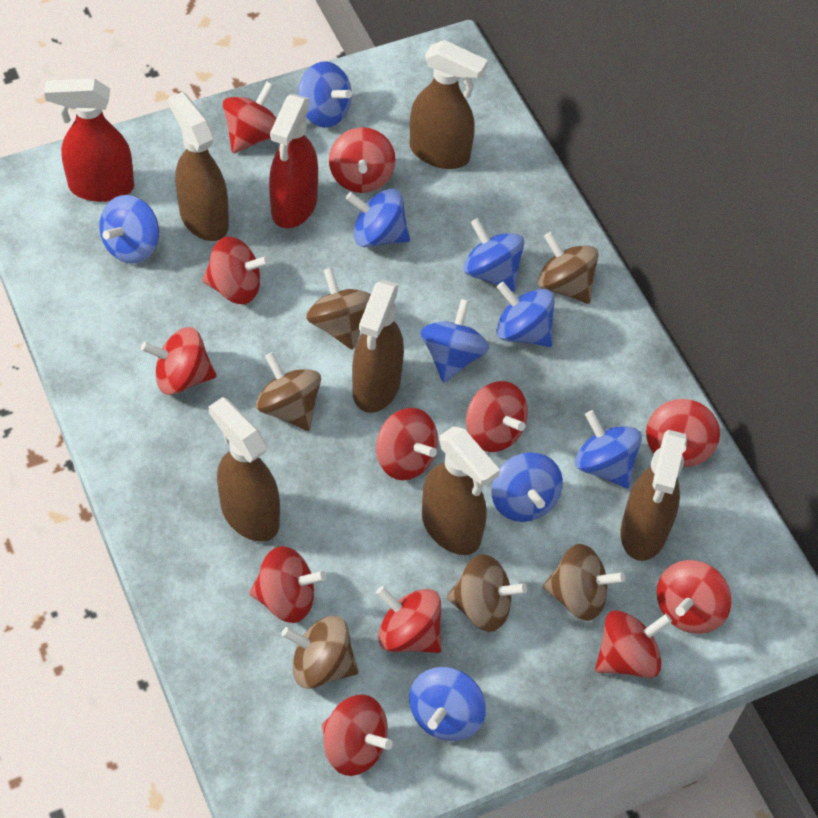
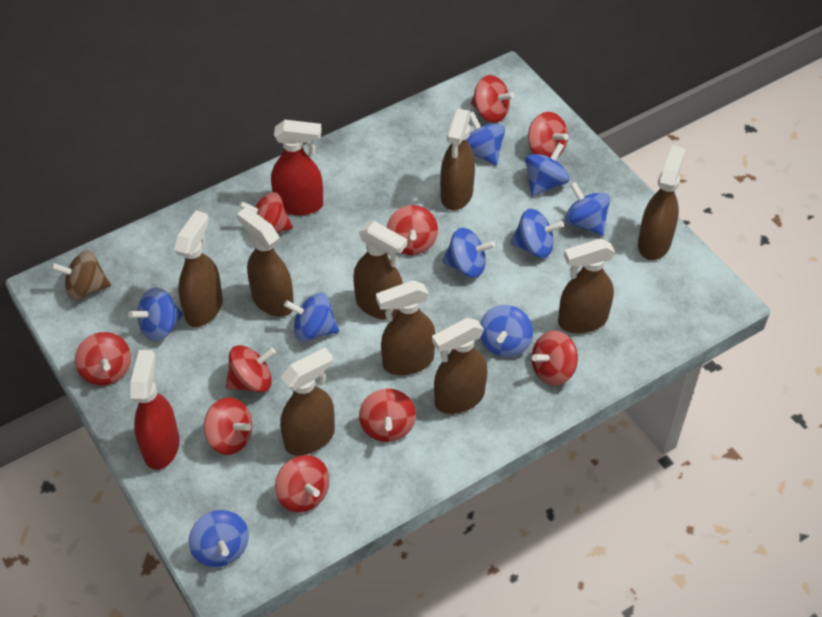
brown spinning top: 6 -> 1
brown spray bottle: 6 -> 9
red spinning top: 12 -> 10

